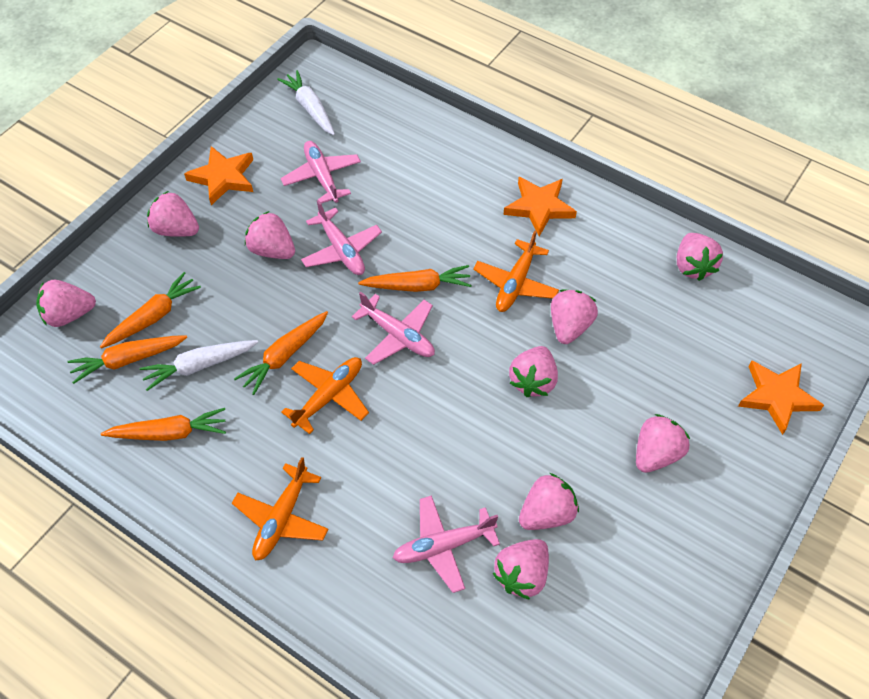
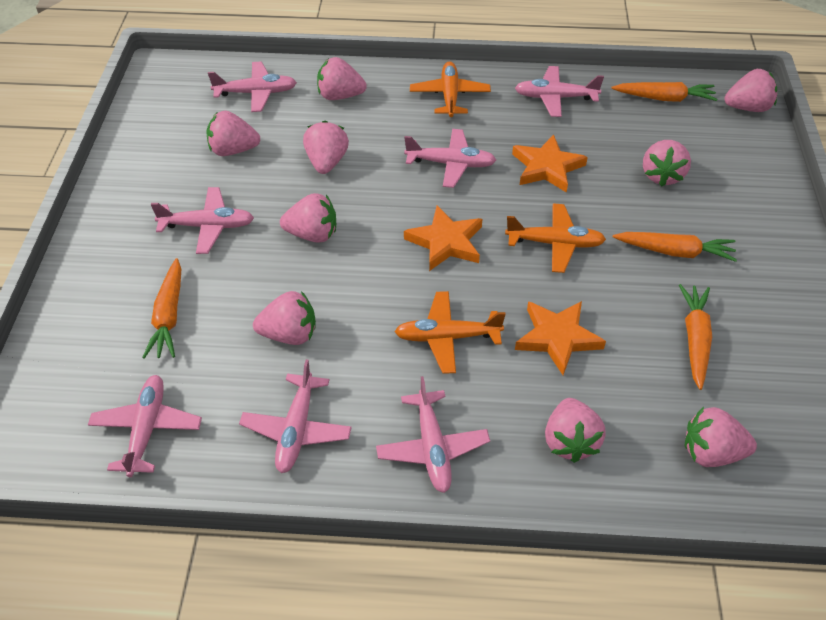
orange carrot: 5 -> 4
pink plane: 4 -> 7
white carrot: 2 -> 0

